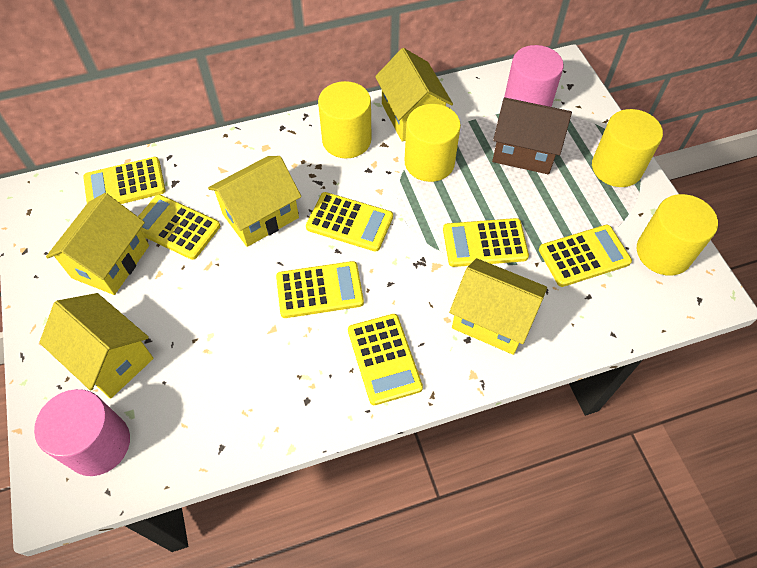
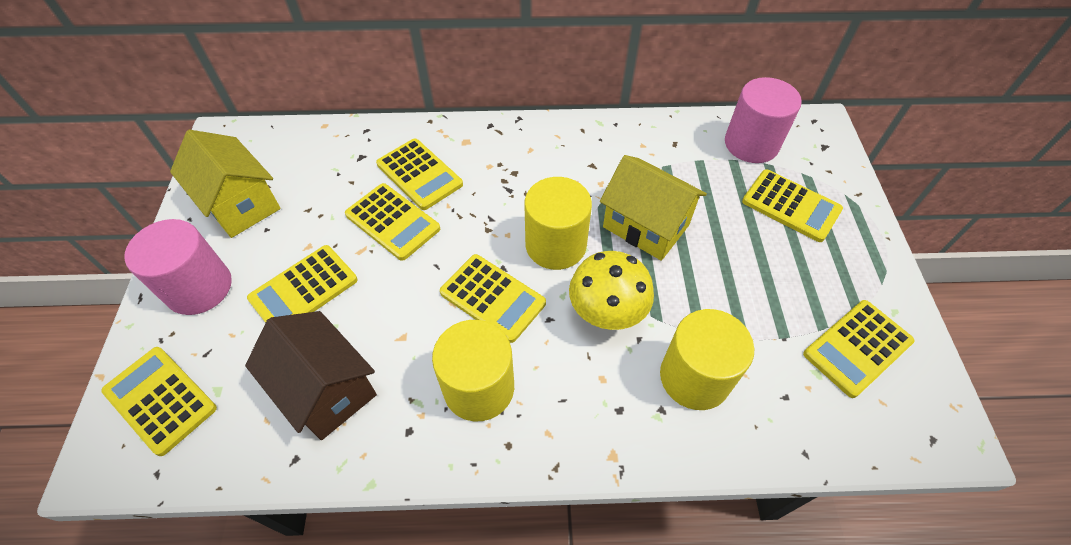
yellow cylinder: 4 -> 3
yellow house: 5 -> 2
yellow mushroom: 0 -> 1

